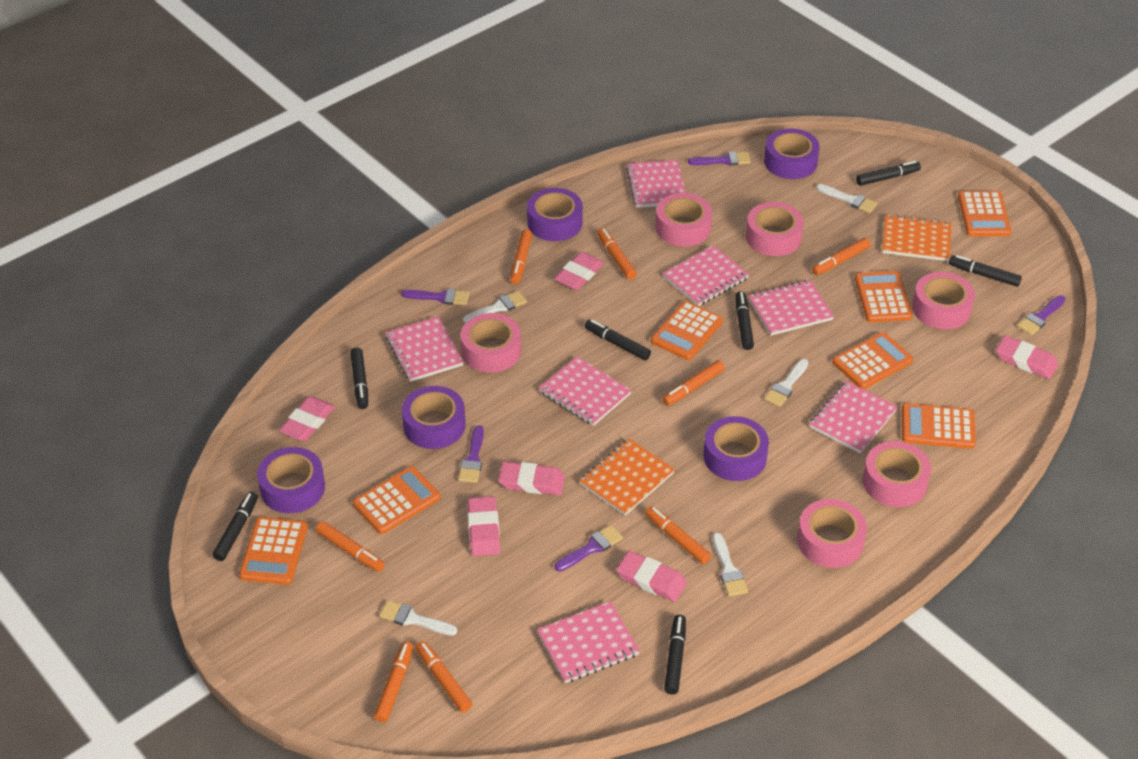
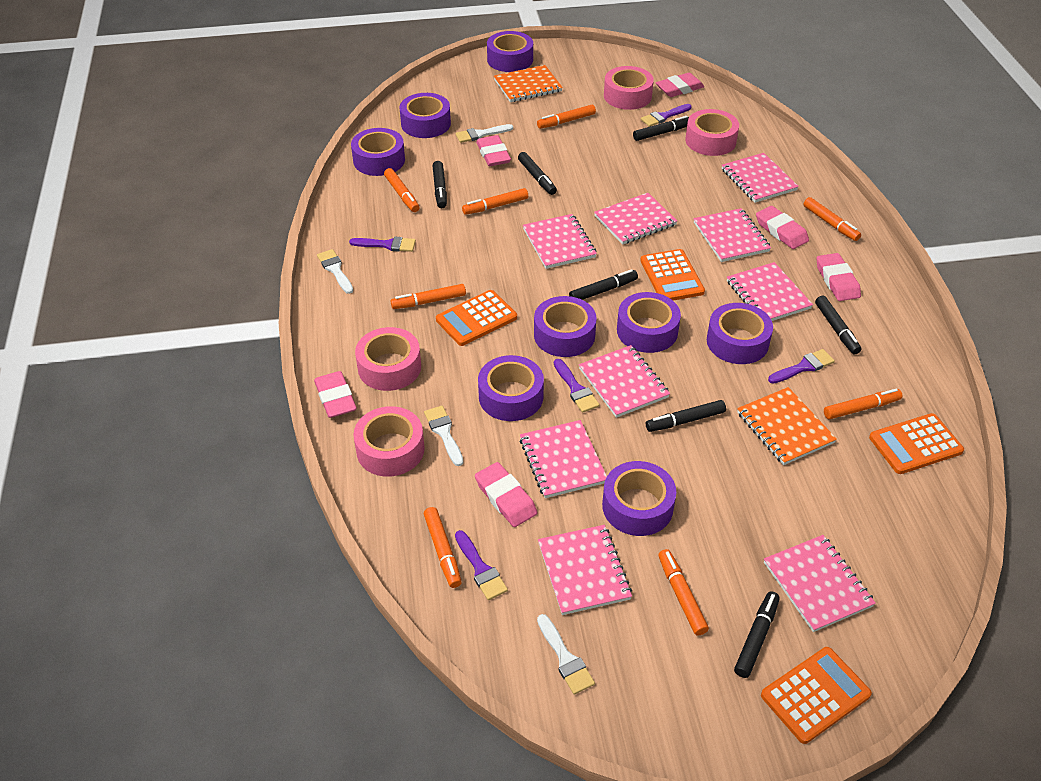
orange calculator: 7 -> 4
pink notebook: 7 -> 9
pink tape: 6 -> 4
purple tape: 5 -> 8
white brush: 5 -> 4

